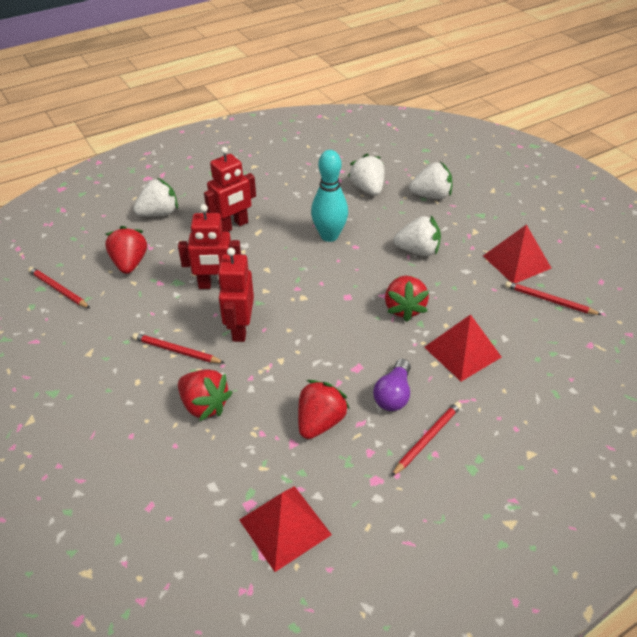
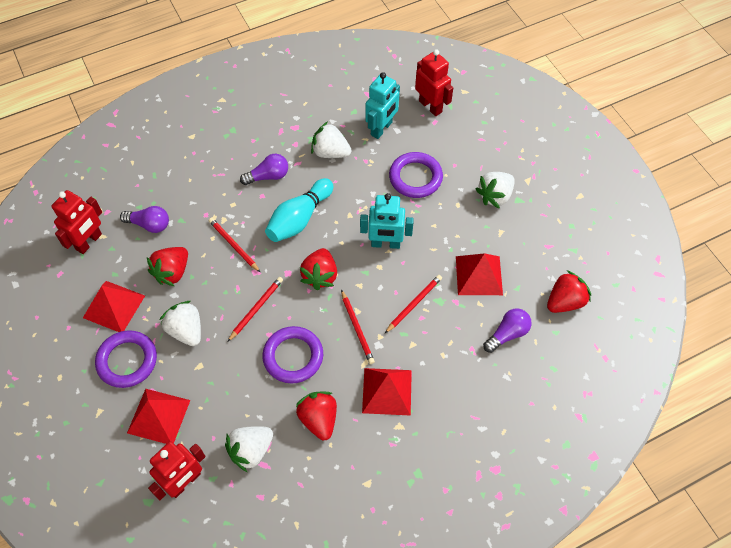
purple light bulb: 1 -> 3
purple ring: 0 -> 3
red pyramid: 3 -> 4
turquoise robot: 0 -> 2

